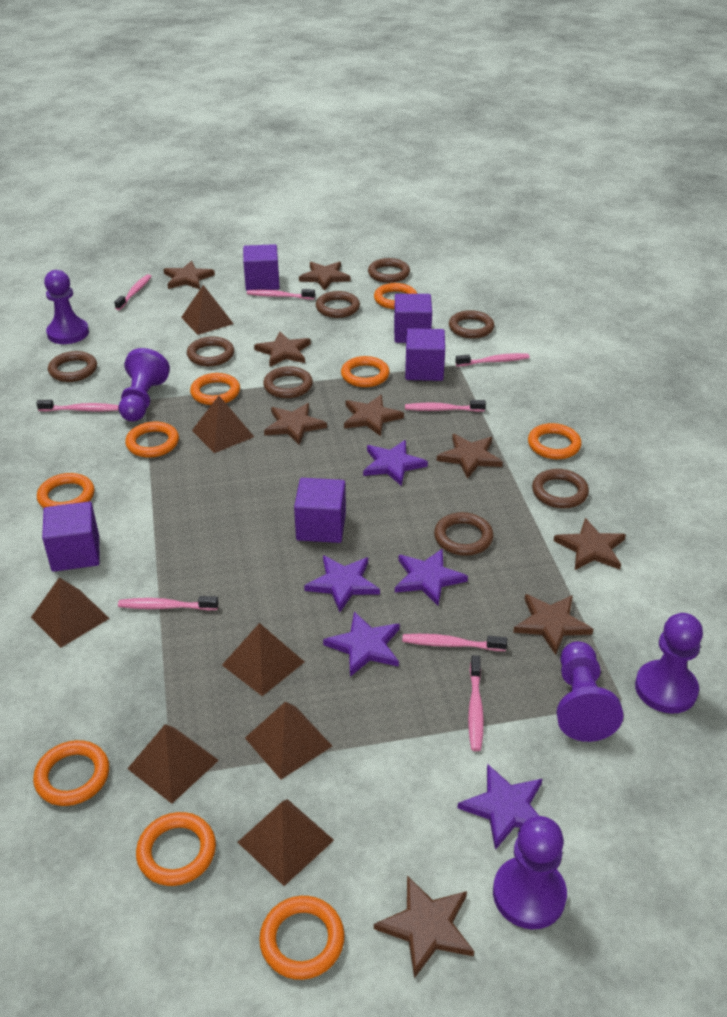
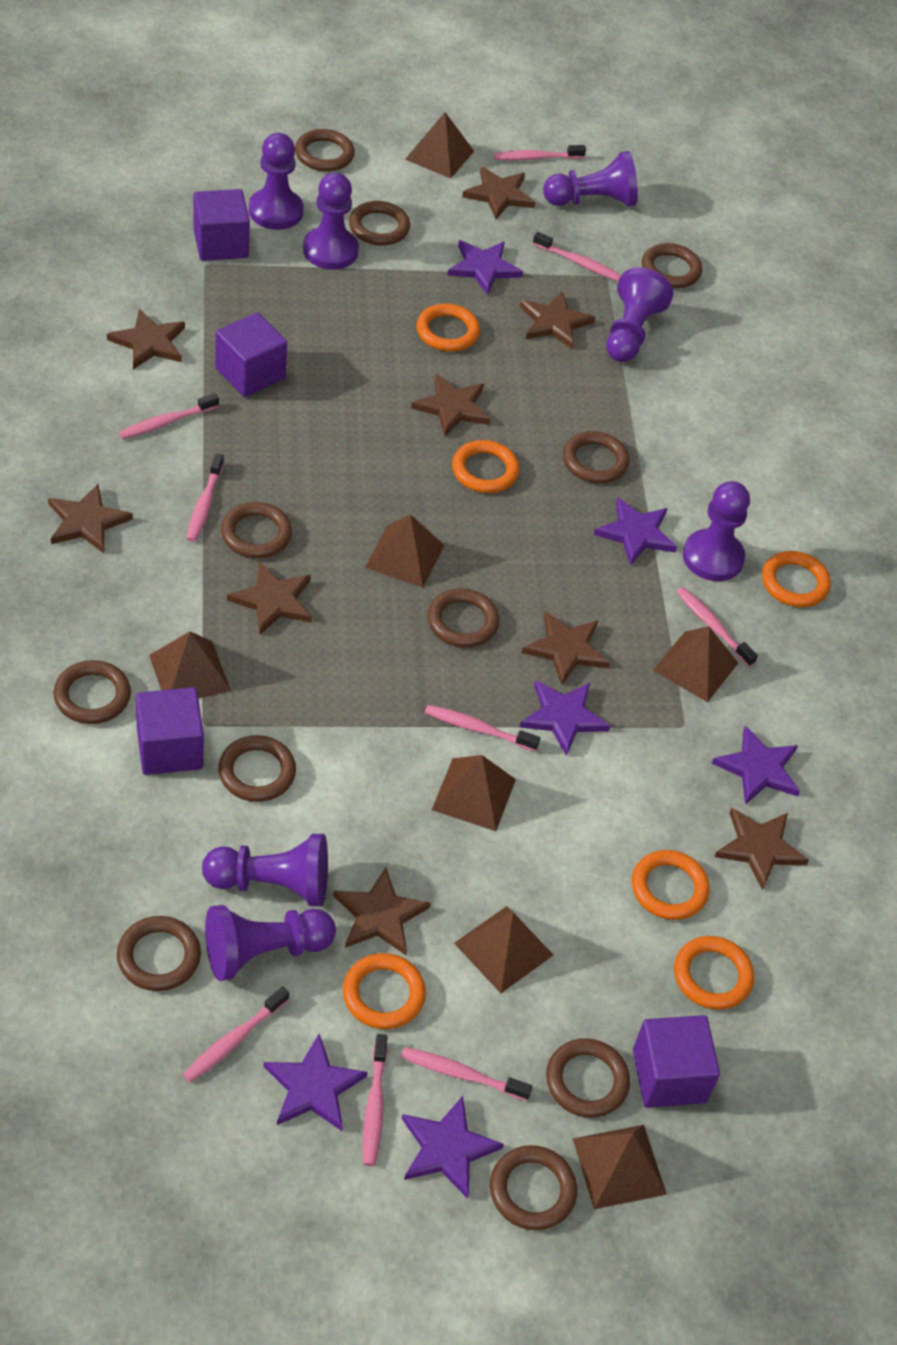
brown ring: 8 -> 11
orange ring: 9 -> 6
pink toothbrush: 8 -> 9
purple cube: 5 -> 4
purple pawn: 5 -> 7
purple star: 5 -> 6

